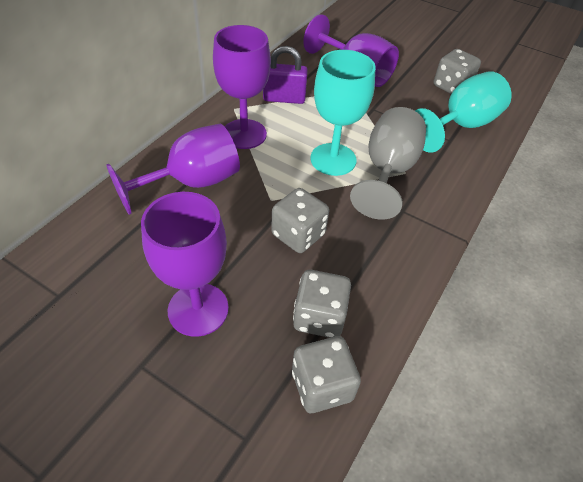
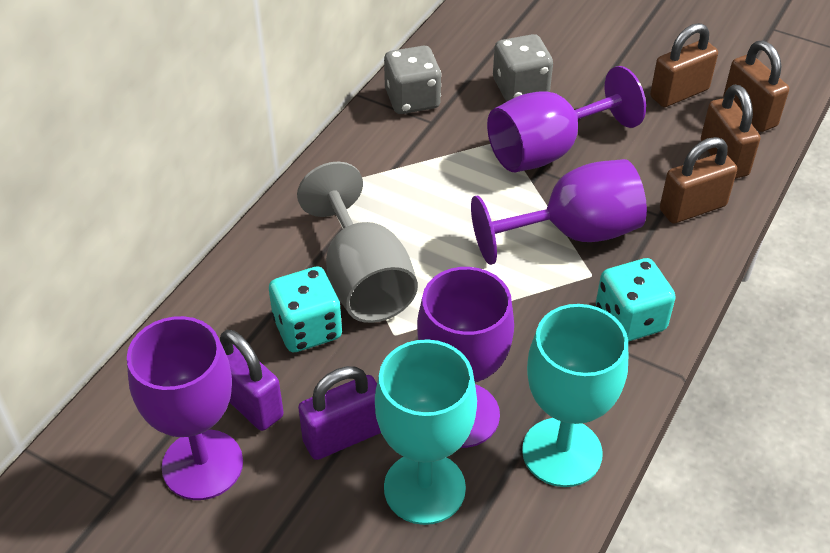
brown padlock: 0 -> 4
grey dice: 4 -> 2
purple padlock: 1 -> 2
turquoise dice: 0 -> 2

